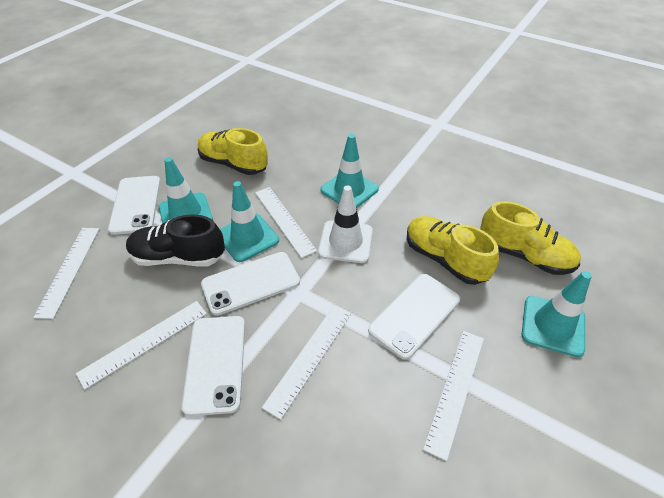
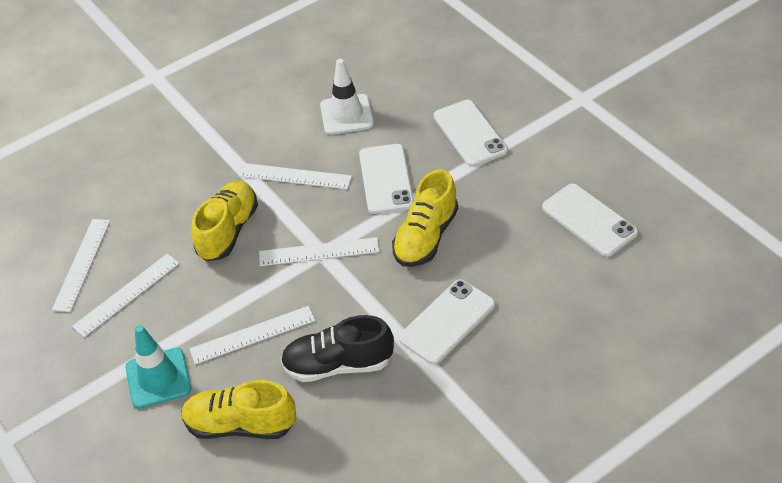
turquoise traffic cone: 4 -> 1

